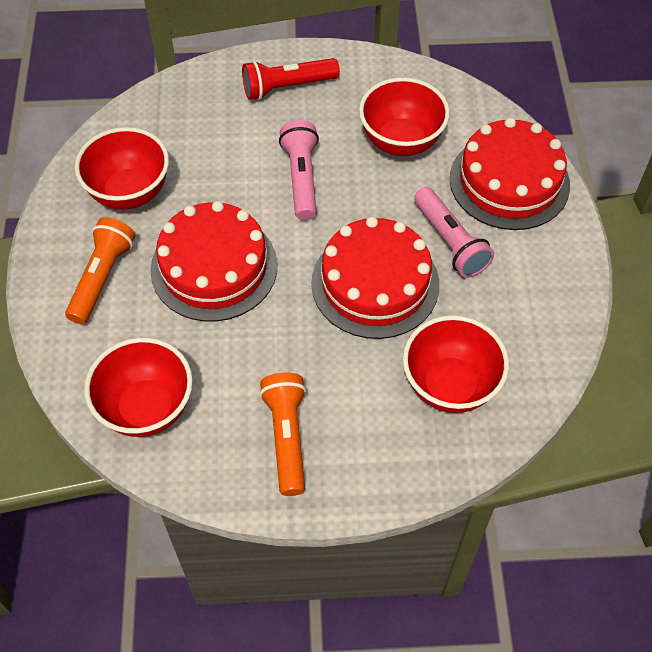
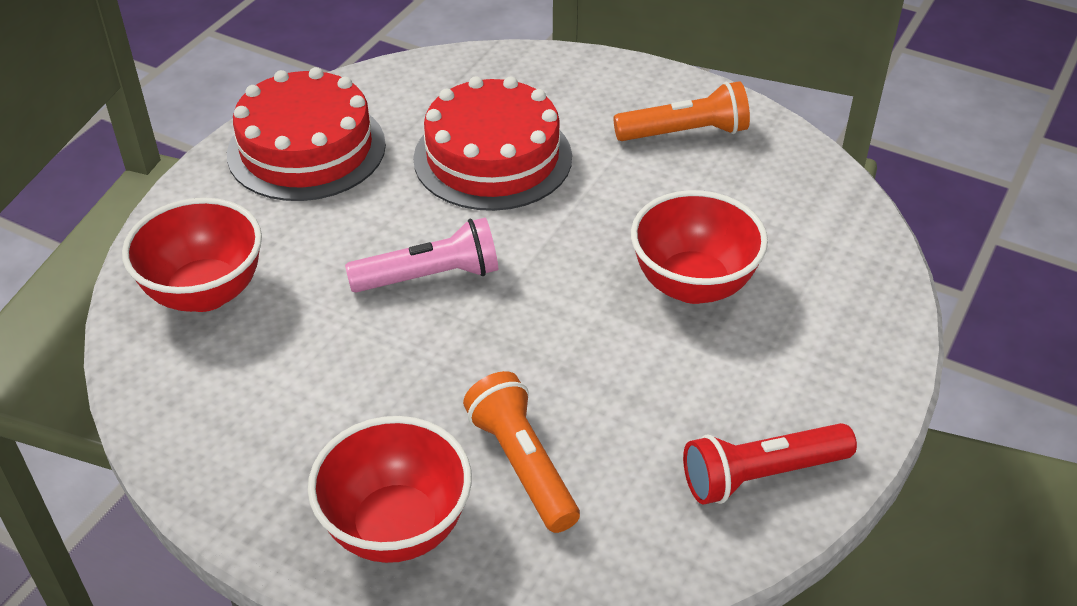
pink flashlight: 2 -> 1
red bowl: 4 -> 3
red cake: 3 -> 2

